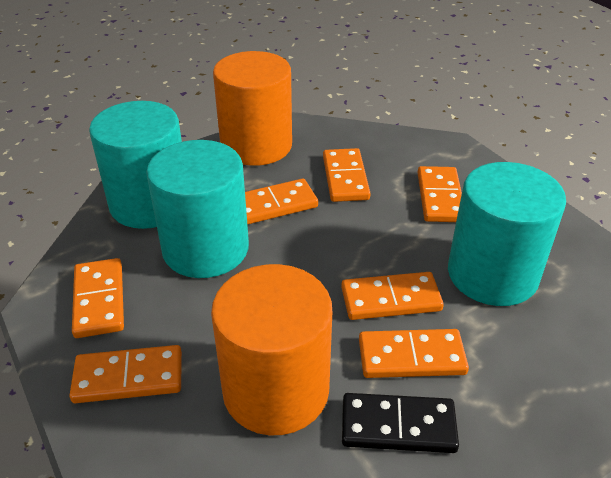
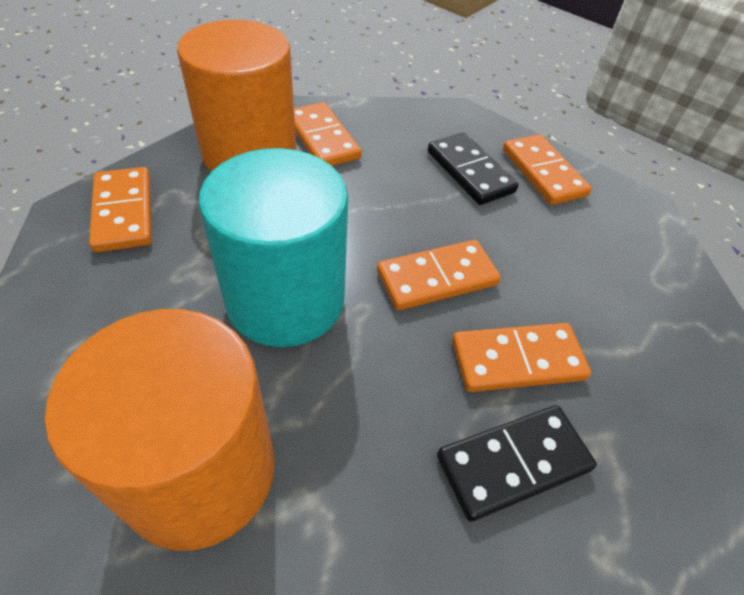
black domino: 1 -> 2
orange domino: 7 -> 5
turquoise cylinder: 3 -> 1

